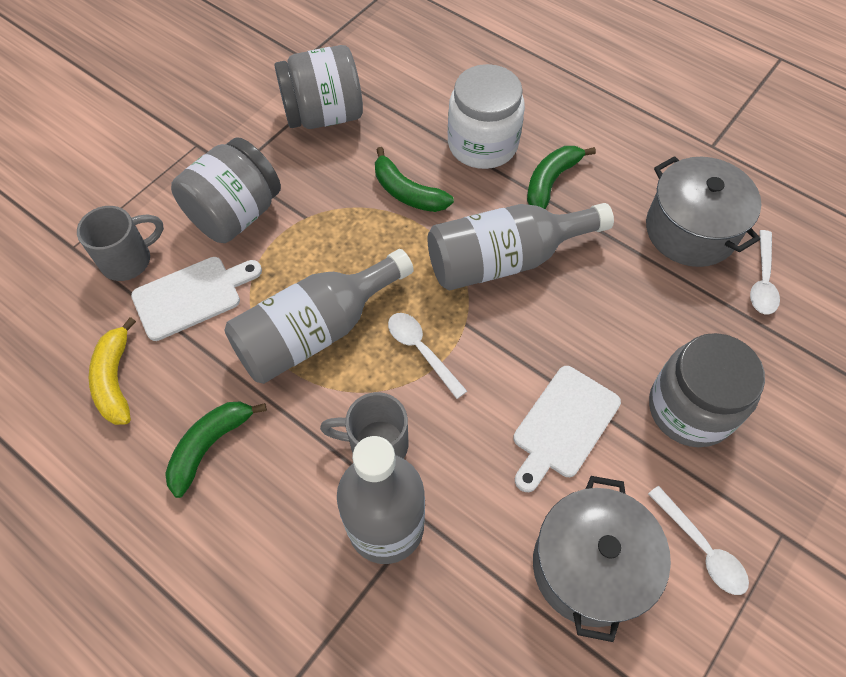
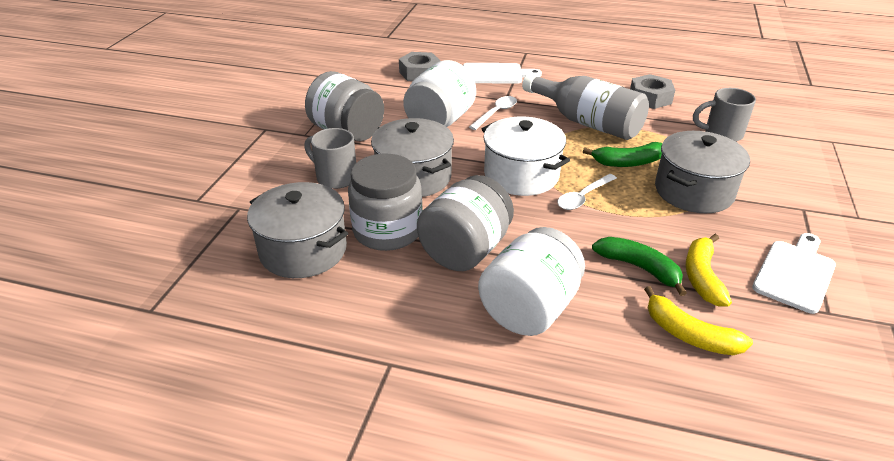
green banana: 3 -> 2
grey bottle: 3 -> 1
grey nut: 0 -> 2
grey pot: 2 -> 3
white jar: 1 -> 2
white pot: 0 -> 1
white spoon: 3 -> 2
yellow banana: 1 -> 2

